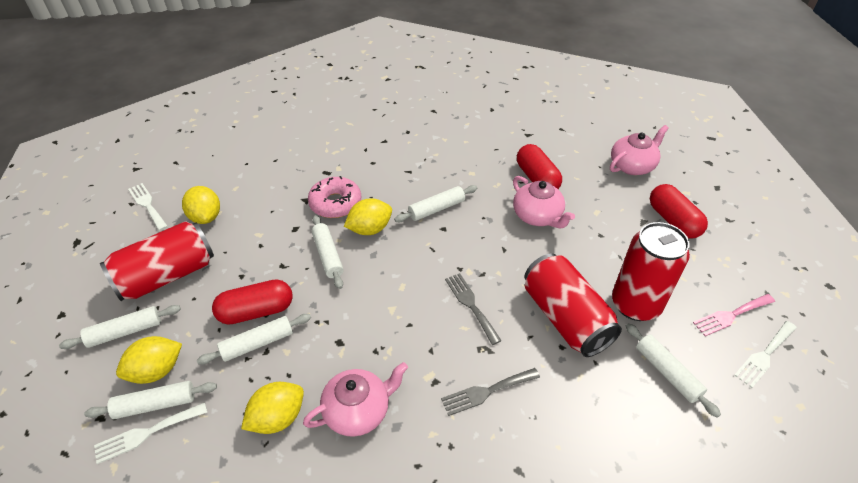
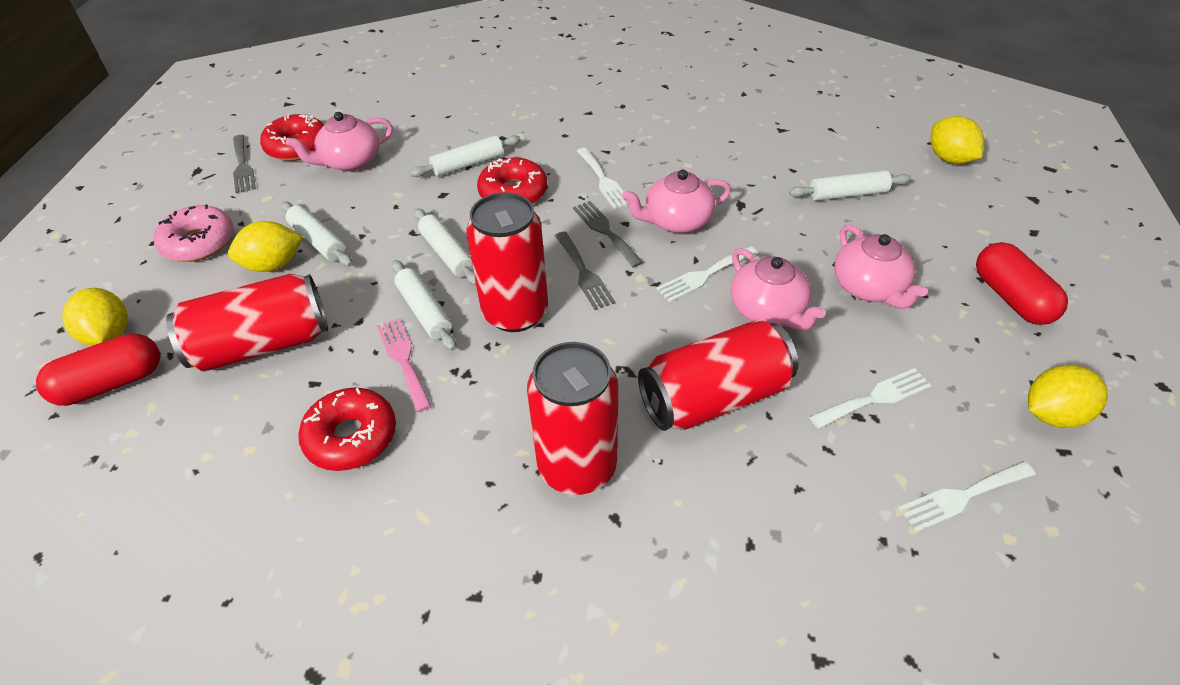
grey fork: 2 -> 3
pink teapot: 3 -> 4
red can: 3 -> 4
red capsule: 3 -> 2
red donut: 0 -> 3
white fork: 3 -> 4
white rolling pin: 6 -> 5

